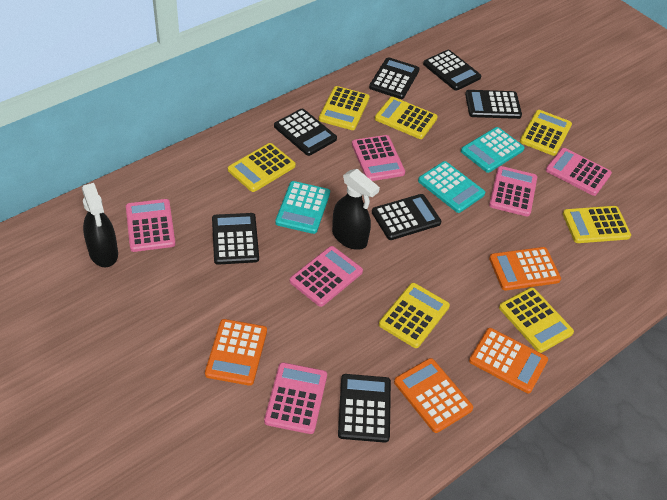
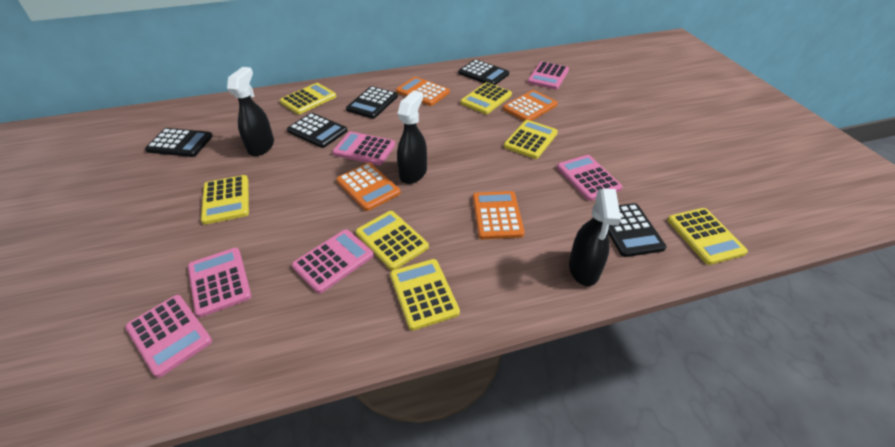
black calculator: 7 -> 5
black spray bottle: 2 -> 3
turquoise calculator: 3 -> 0

